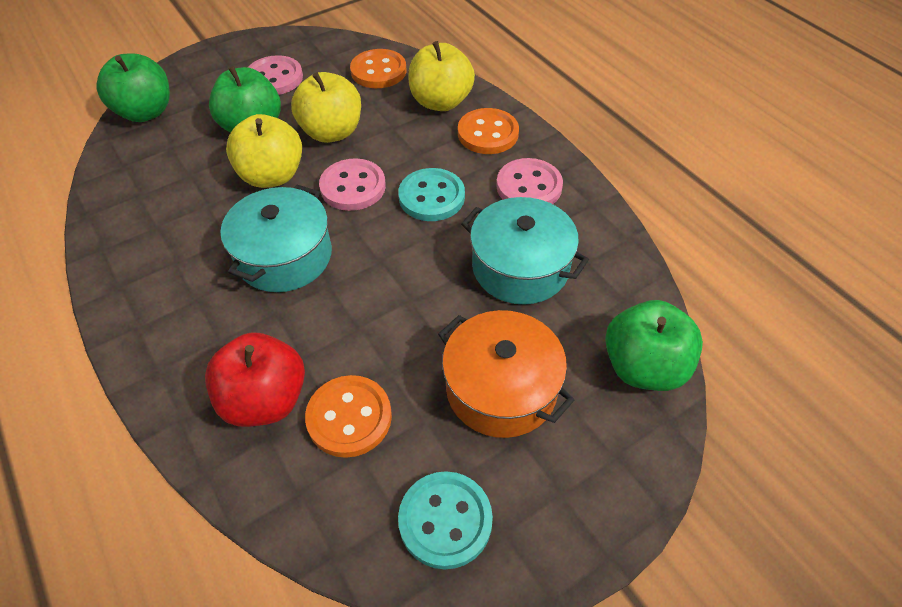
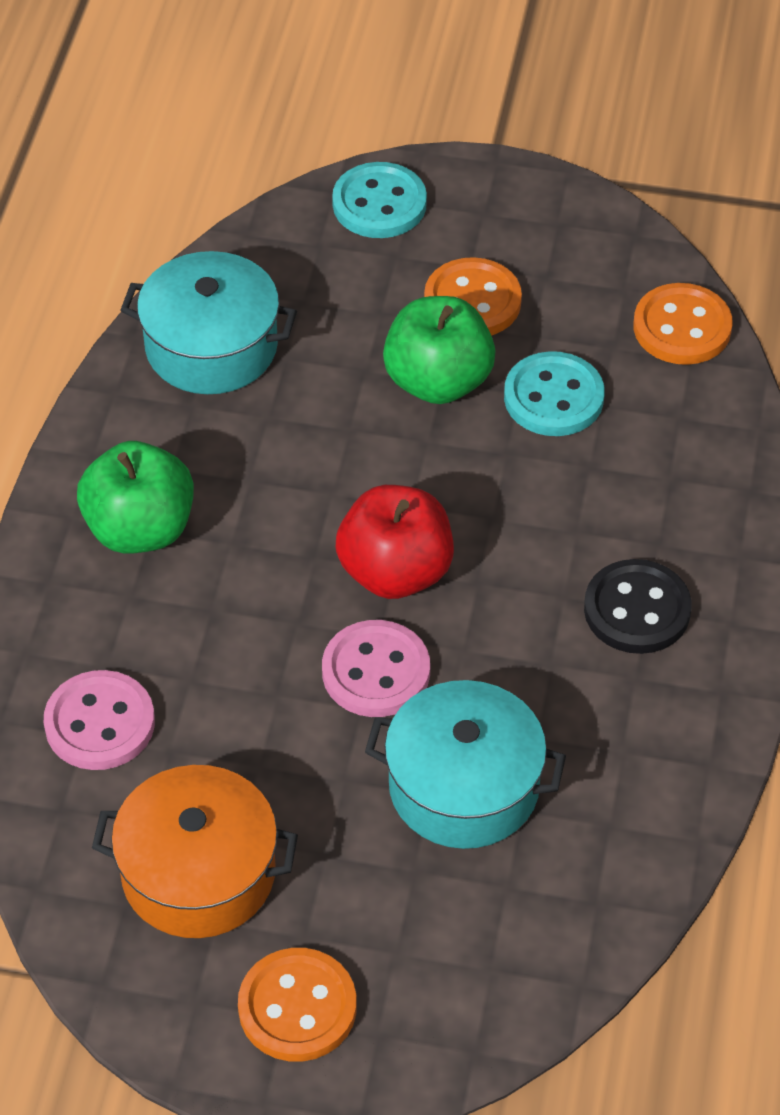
black button: 0 -> 1
green apple: 3 -> 2
pink button: 3 -> 2
yellow apple: 3 -> 0

